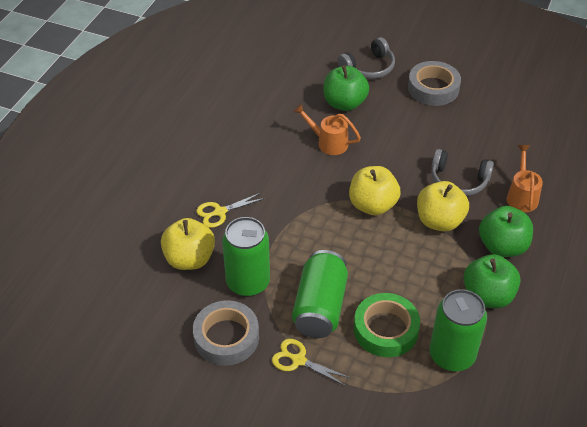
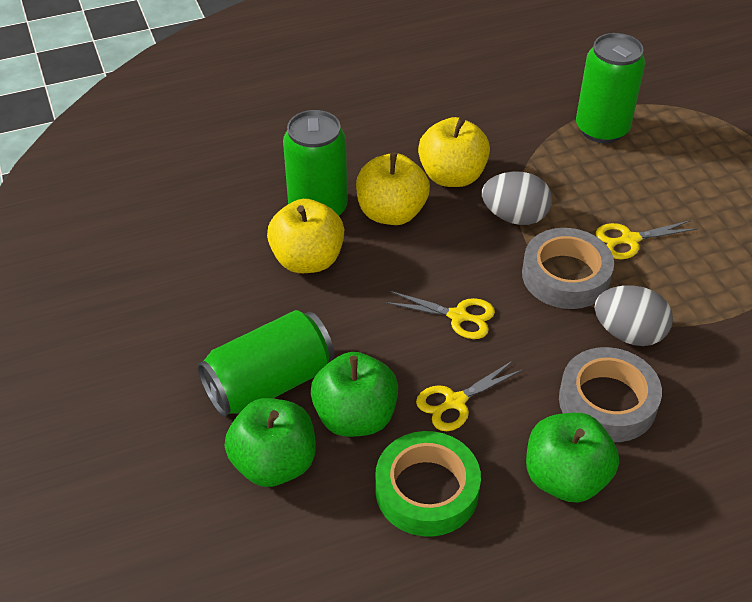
grey egg: 0 -> 2
grey headphones: 2 -> 0
orange watering can: 2 -> 0
yellow scissors: 2 -> 3

